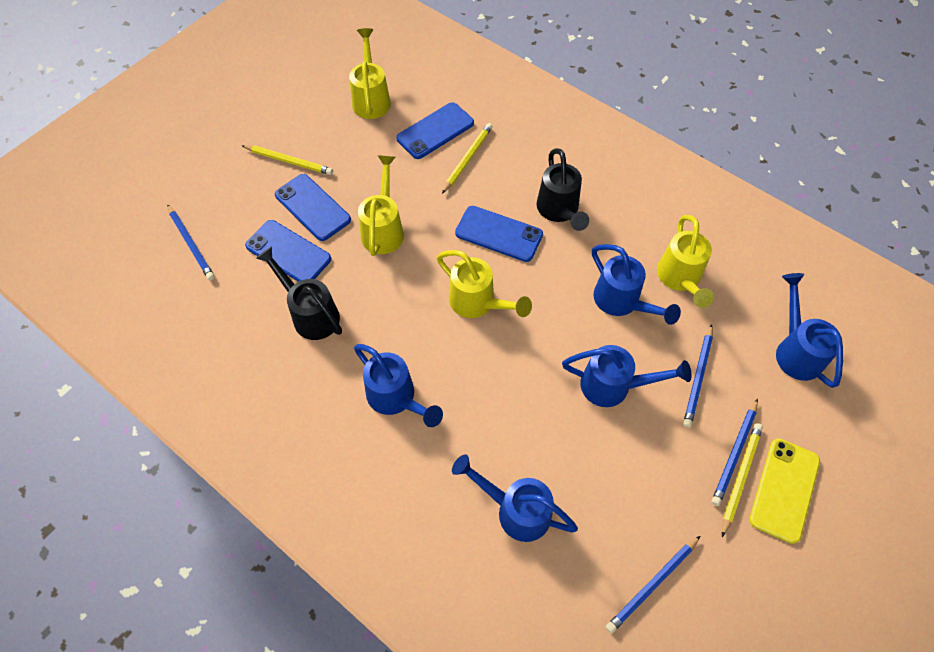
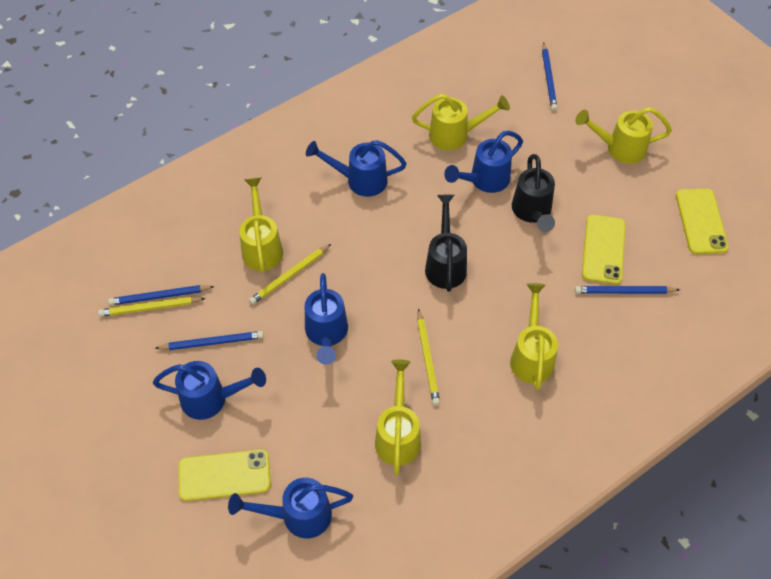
blue phone: 4 -> 0
yellow phone: 1 -> 3
yellow watering can: 4 -> 5

